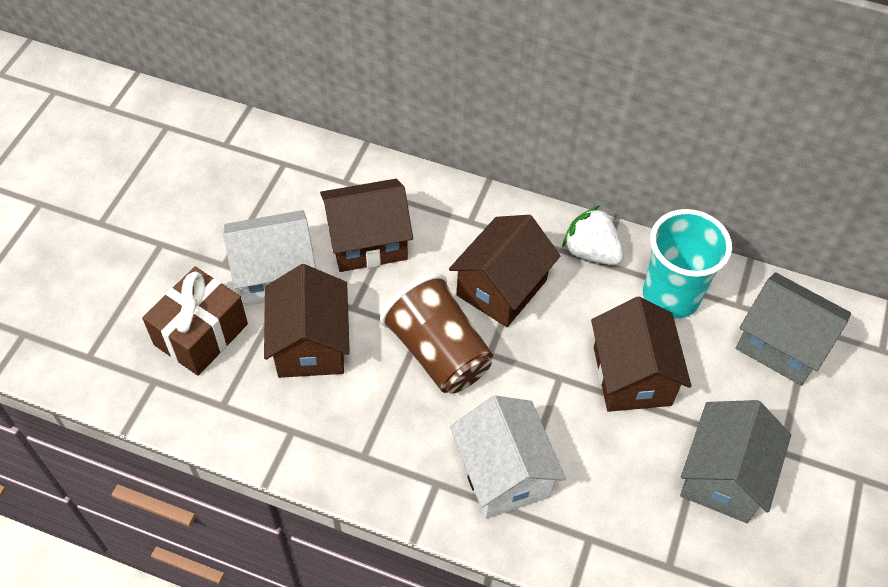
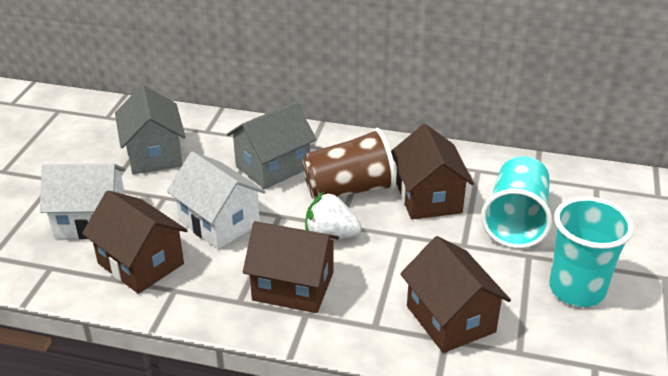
brown gift: 1 -> 0
turquoise cup: 1 -> 2

